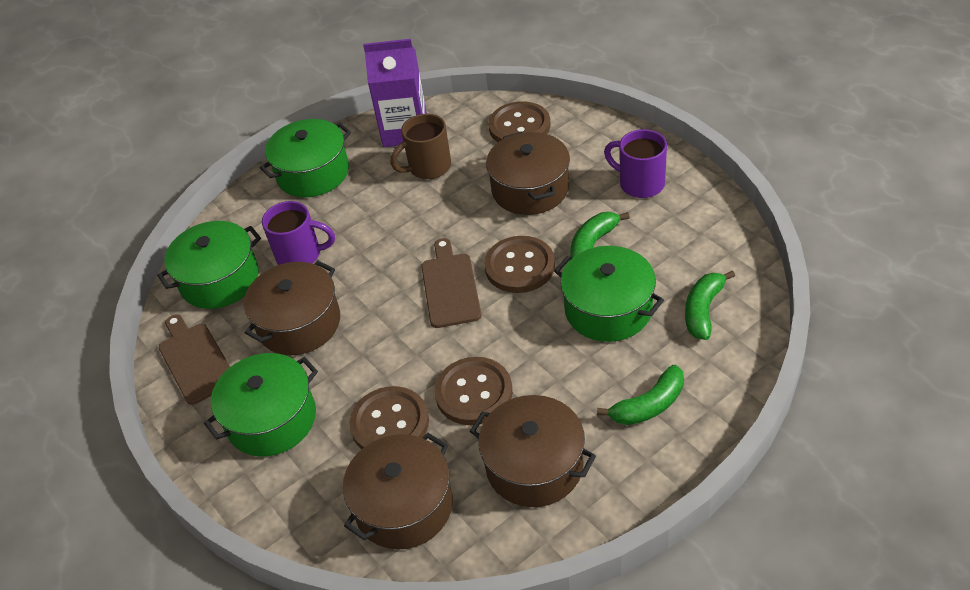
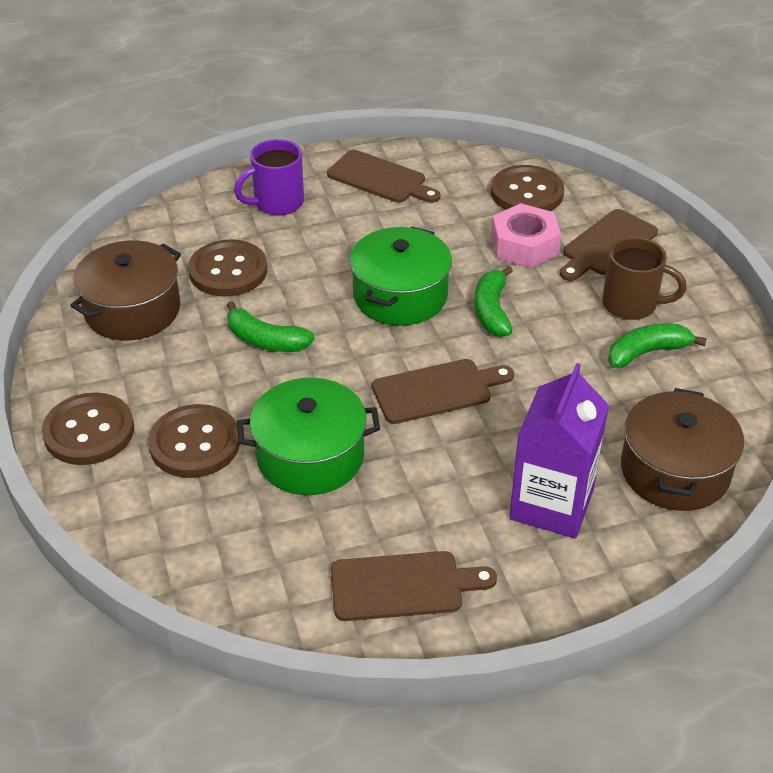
brown cutting board: 2 -> 4
brown pot: 4 -> 2
green pot: 4 -> 2
pink nut: 0 -> 1
purple mug: 2 -> 1

